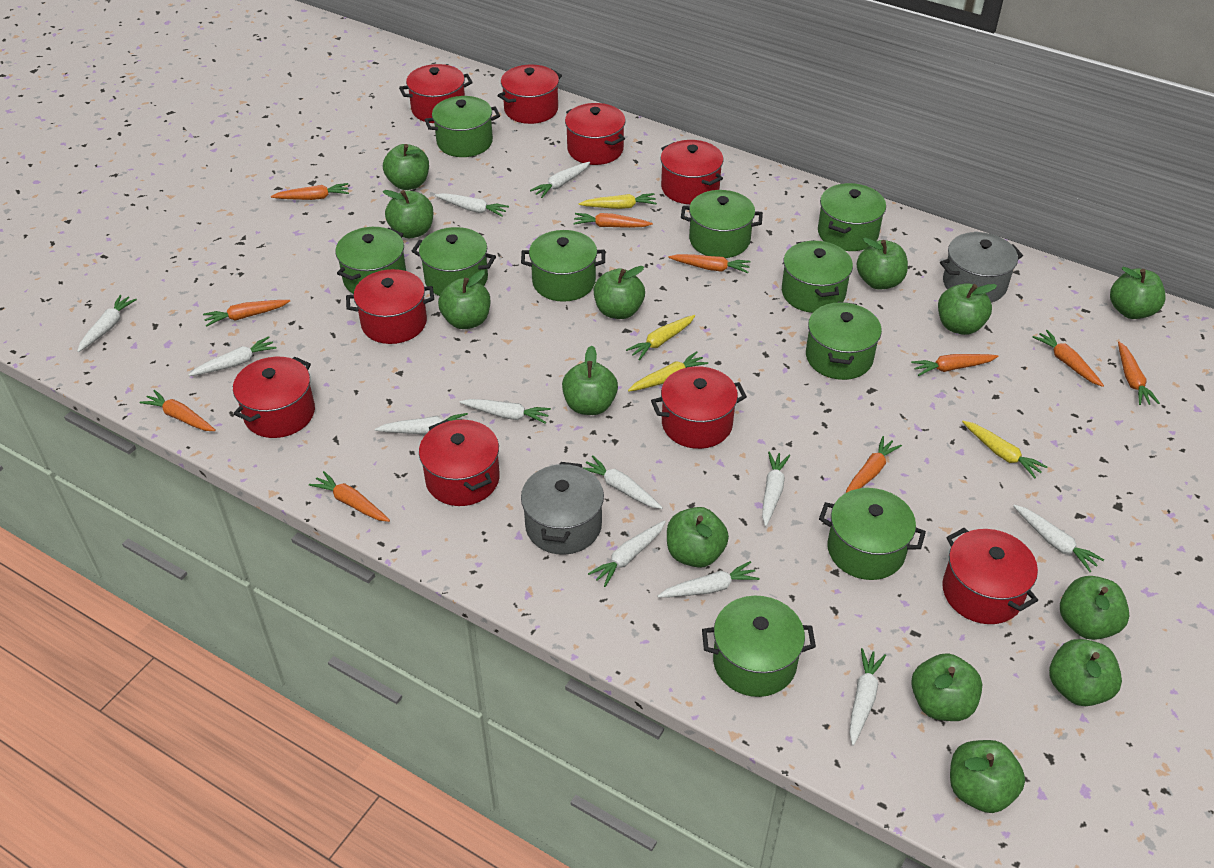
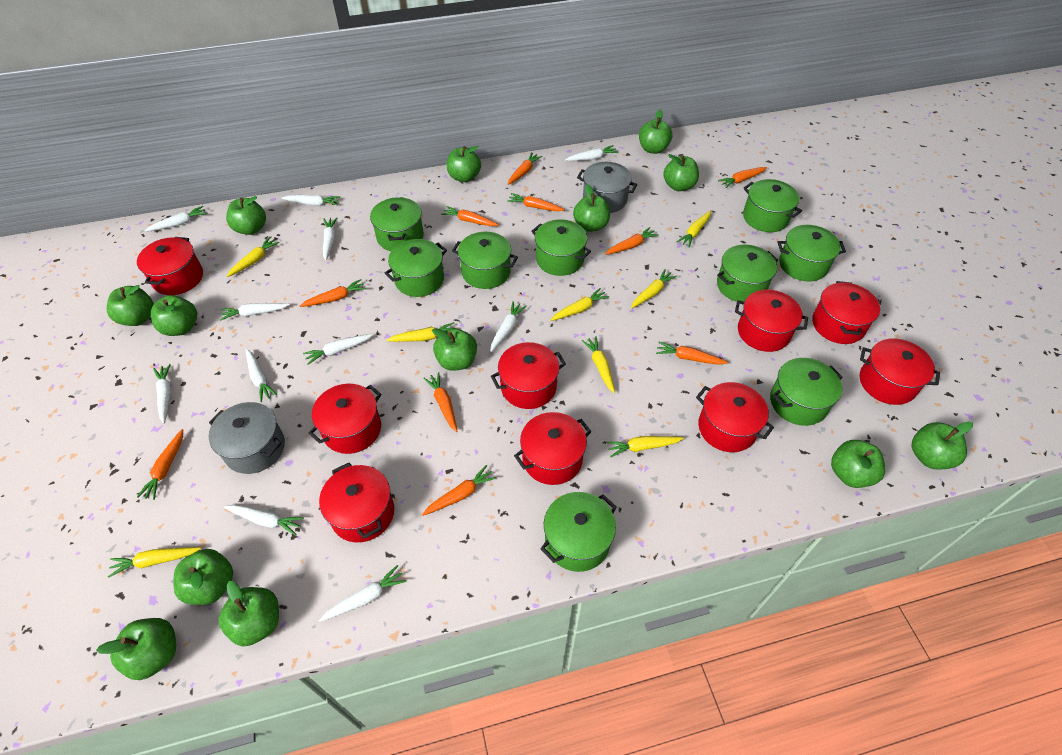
green pot: 10 -> 9
white carrot: 12 -> 11
yellow carrot: 4 -> 8

